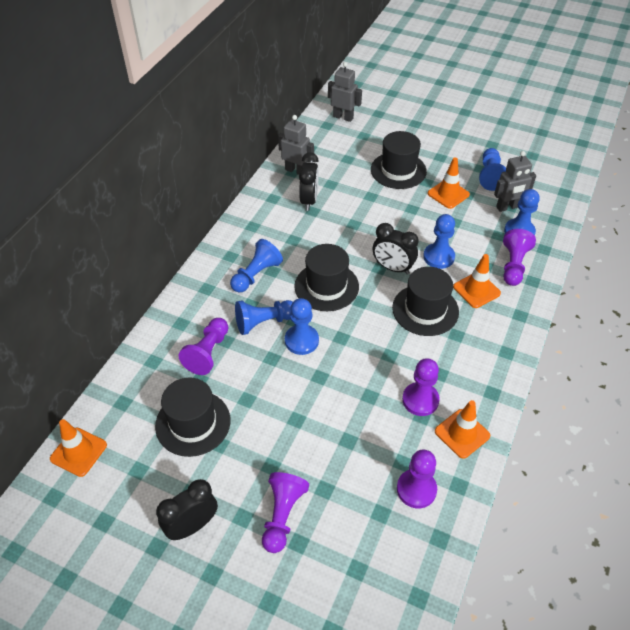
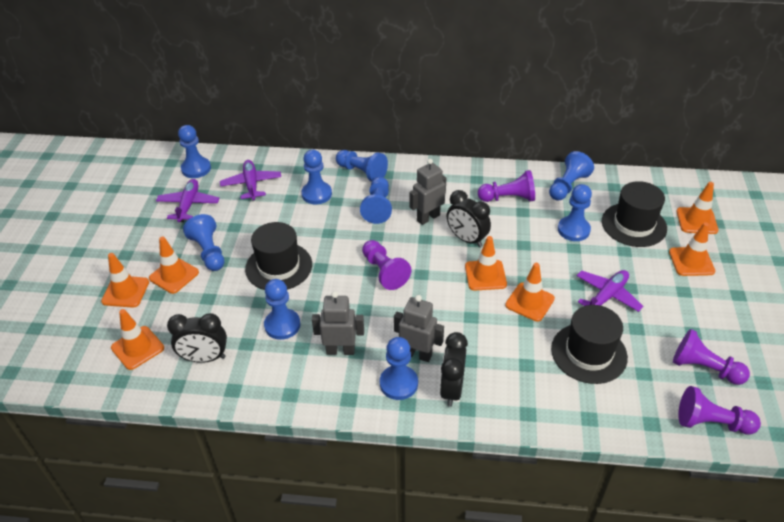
black hat: 4 -> 3
blue pawn: 6 -> 9
orange traffic cone: 4 -> 7
purple pawn: 5 -> 4
purple plane: 0 -> 3

